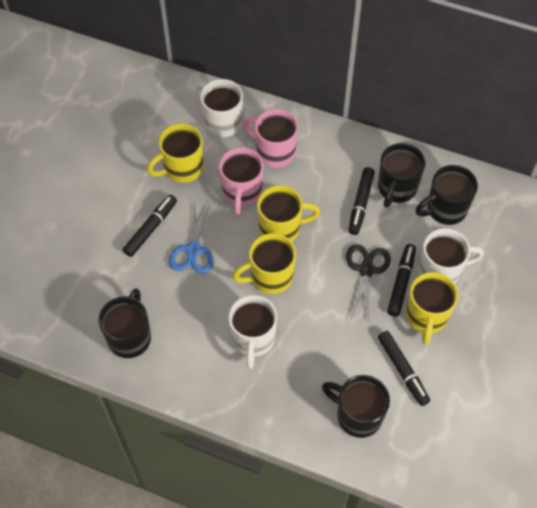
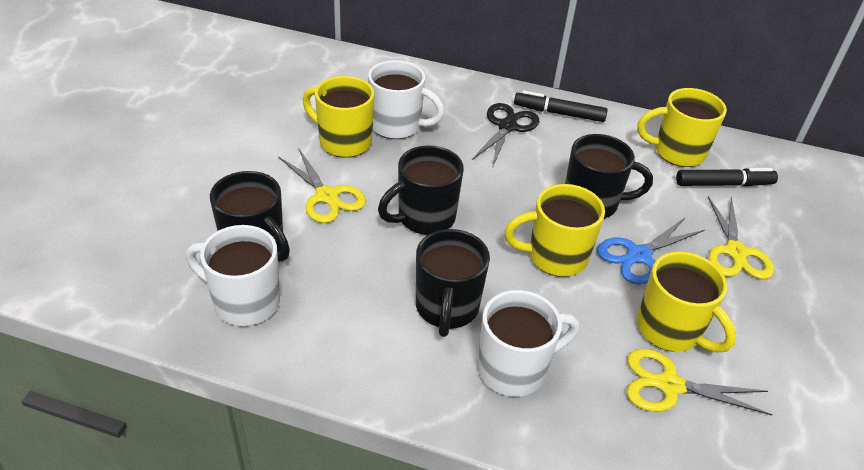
black marker: 4 -> 2
pink mug: 2 -> 0
yellow scissors: 0 -> 3

